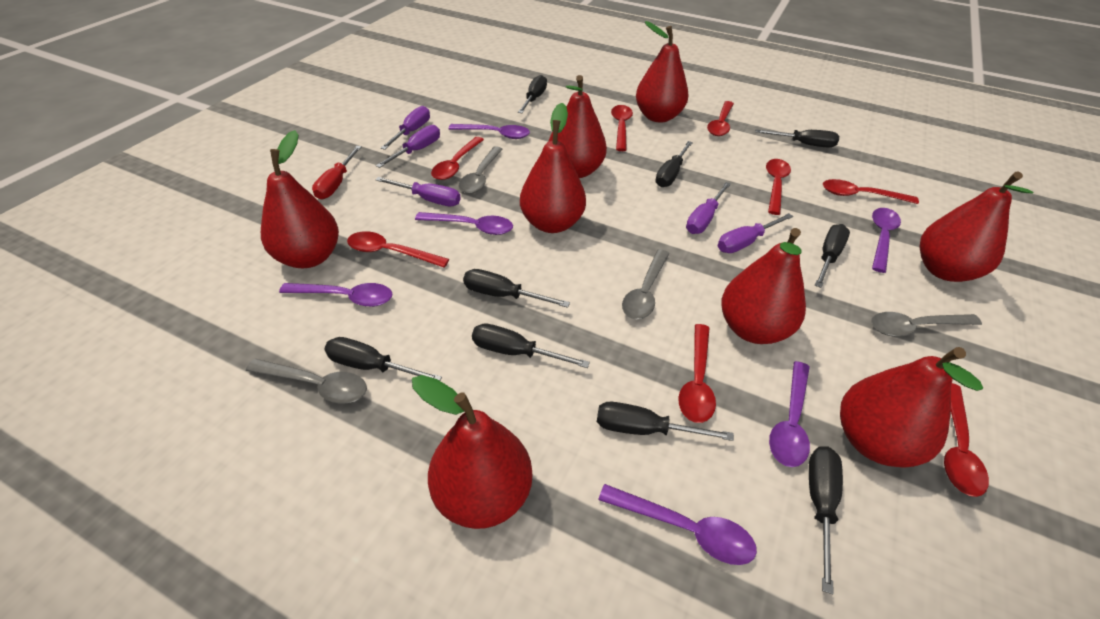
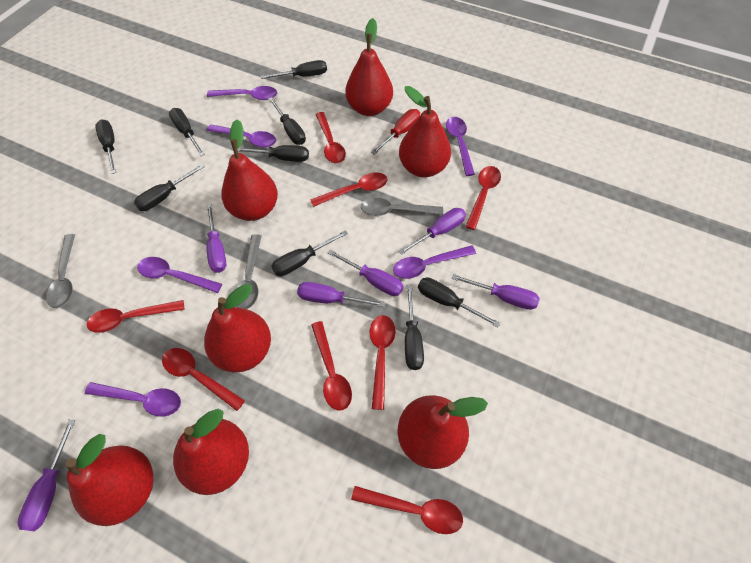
grey spoon: 4 -> 3
purple screwdriver: 5 -> 6
red pear: 8 -> 7

